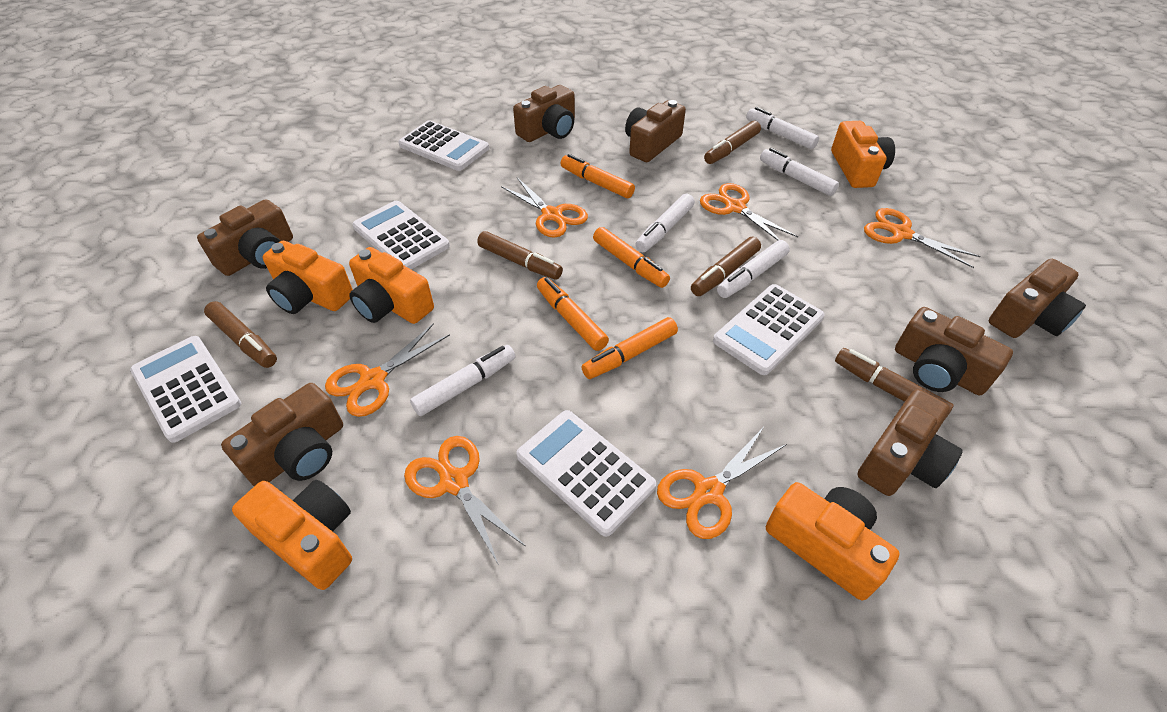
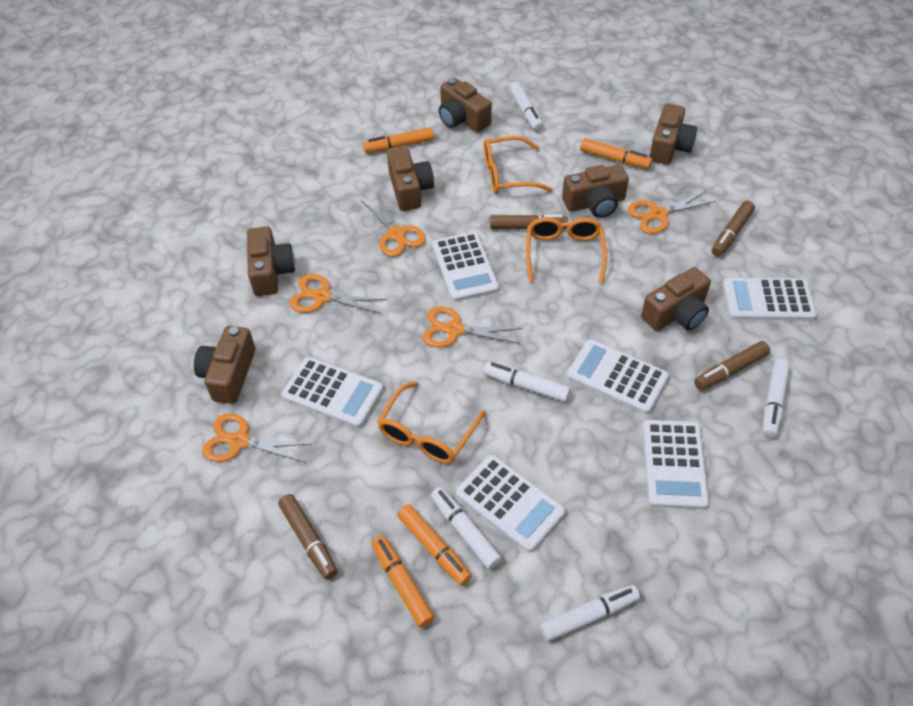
brown marker: 5 -> 4
orange camera: 5 -> 0
orange glasses: 0 -> 3
orange scissors: 6 -> 5
white calculator: 5 -> 6

